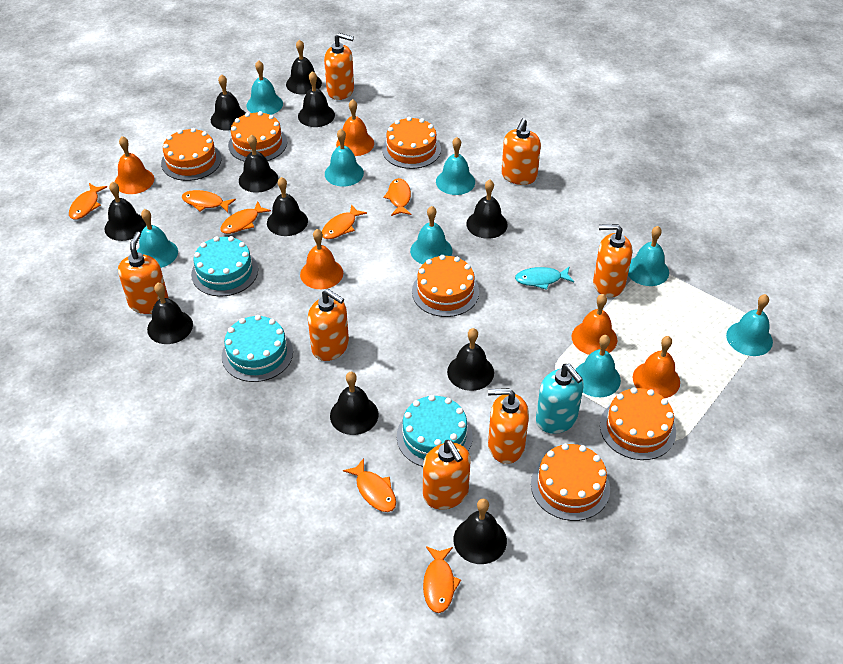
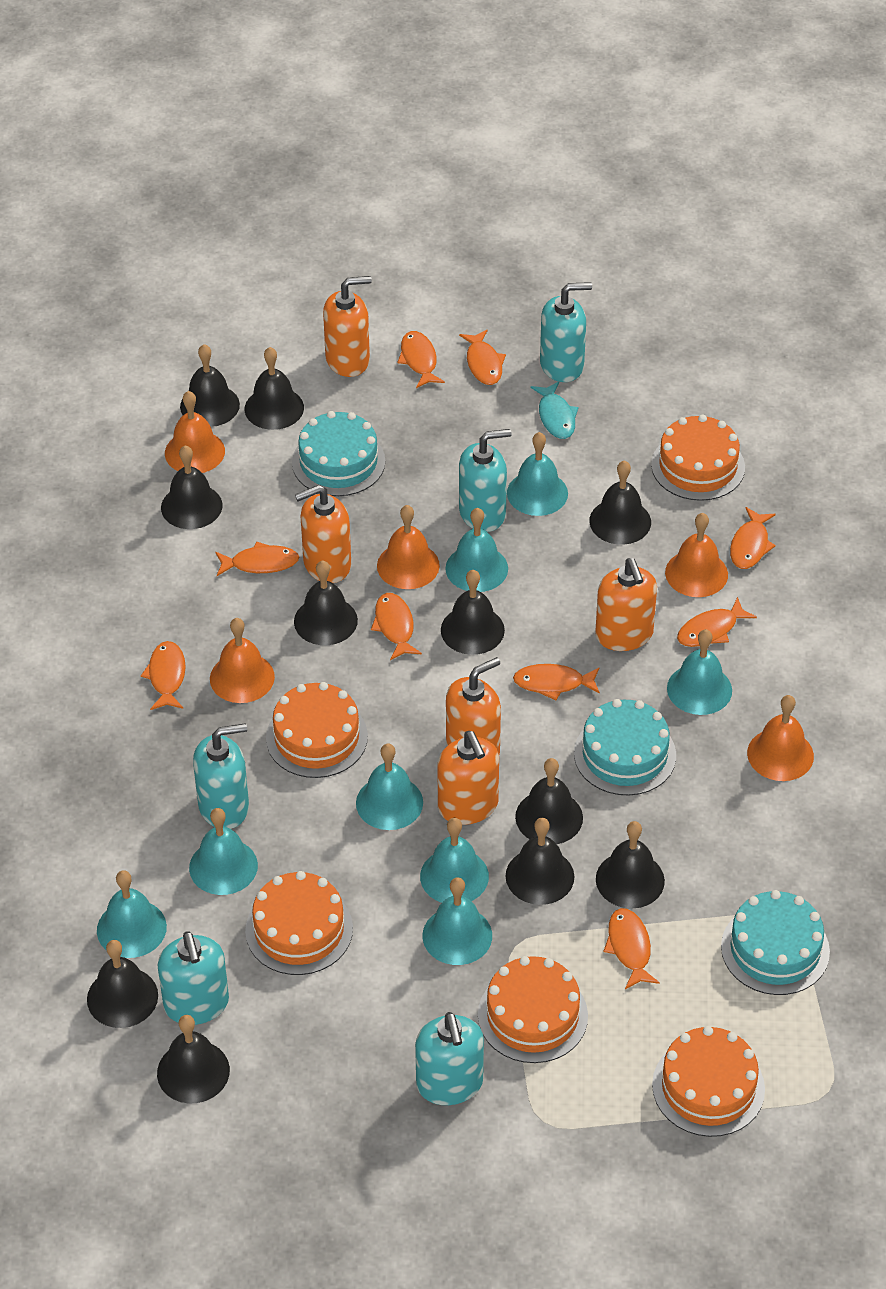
orange cake: 6 -> 5
orange fish: 7 -> 9
orange soap dispenser: 7 -> 5
turquoise soap dispenser: 1 -> 5

